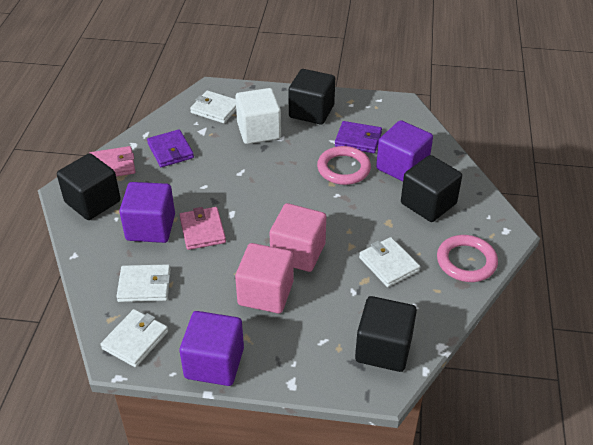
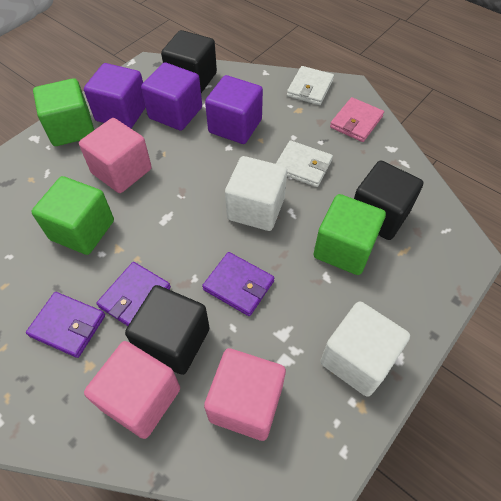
black cube: 4 -> 3
green cube: 0 -> 3
pink cube: 2 -> 3
pink ring: 2 -> 0
pink wallet: 2 -> 1
purple wallet: 2 -> 3
white cube: 1 -> 2
white wallet: 4 -> 2

